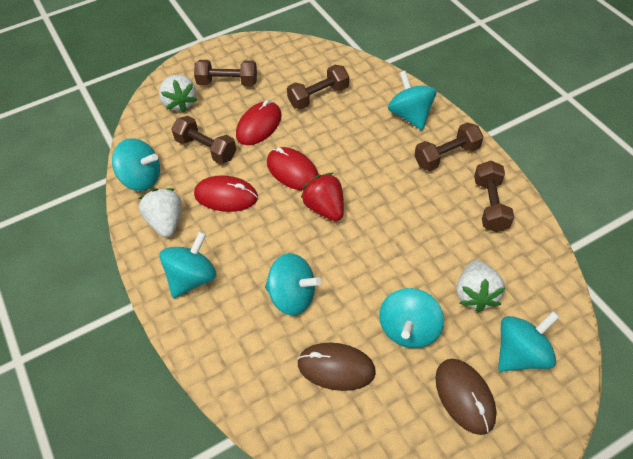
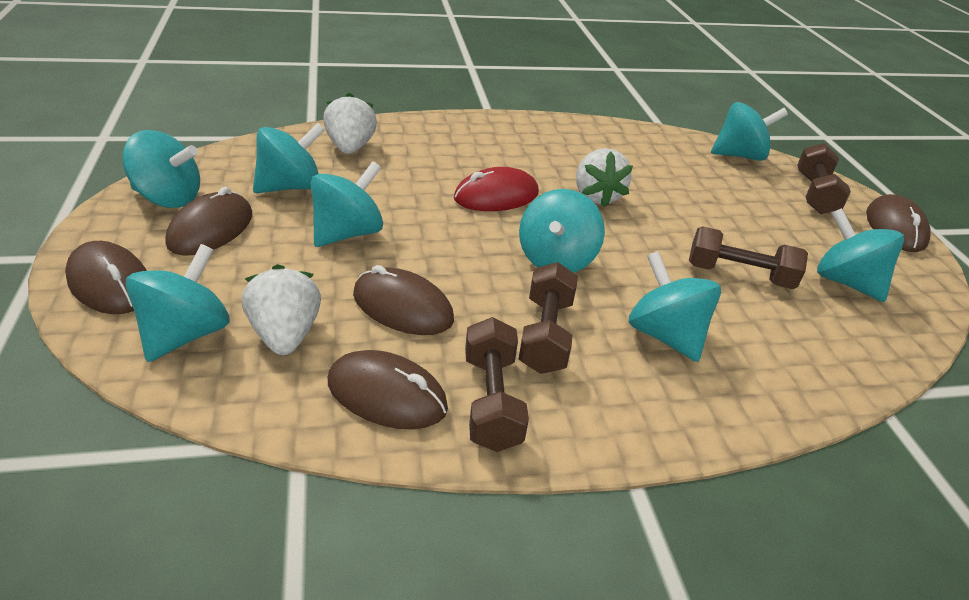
brown dumbbell: 5 -> 4
brown mouse: 2 -> 5
red mouse: 3 -> 1
red strawberry: 1 -> 0
turquoise spinning top: 6 -> 8

